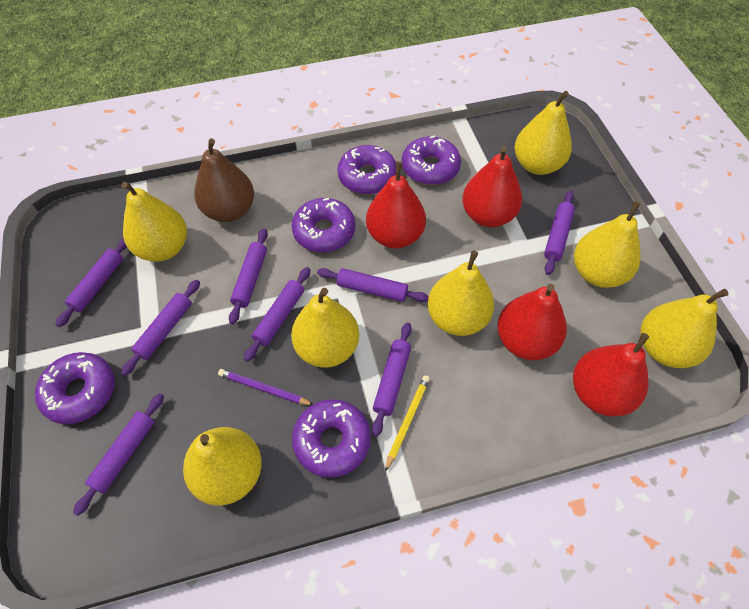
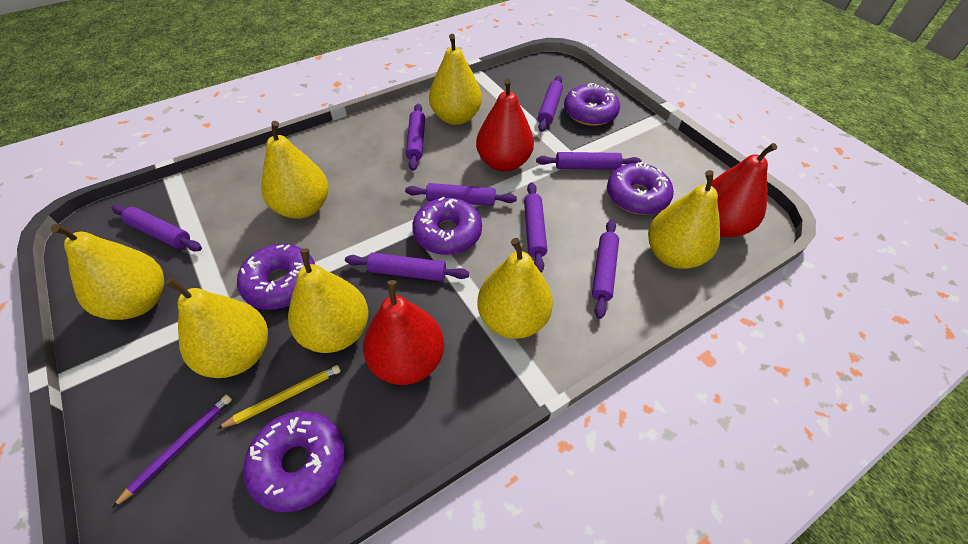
brown pear: 1 -> 0
red pear: 4 -> 3

